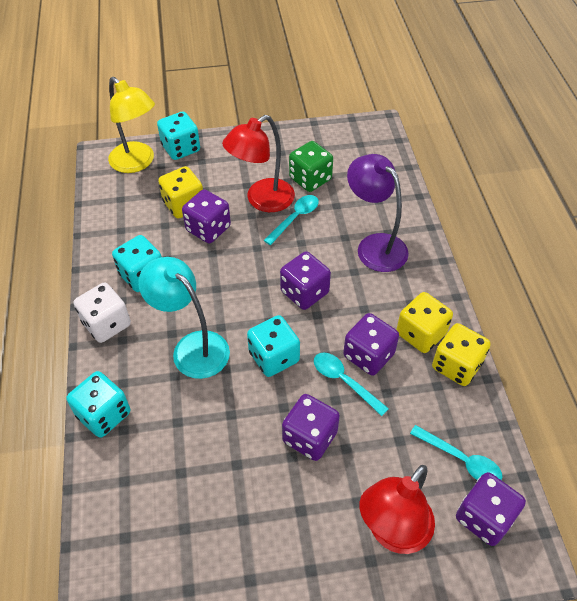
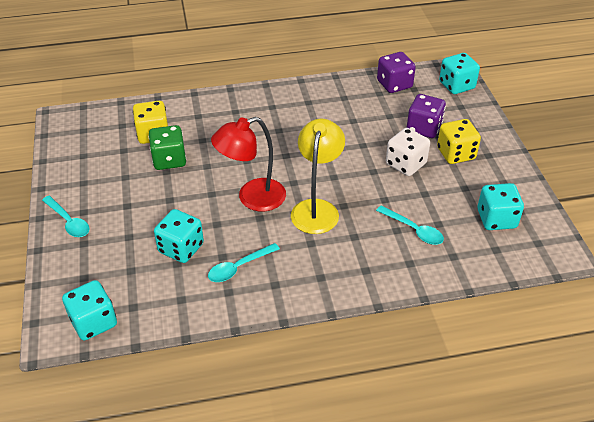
purple dice: 5 -> 2
purple lamp: 1 -> 0
red lamp: 2 -> 1
turquoise lamp: 1 -> 0
yellow dice: 3 -> 2

